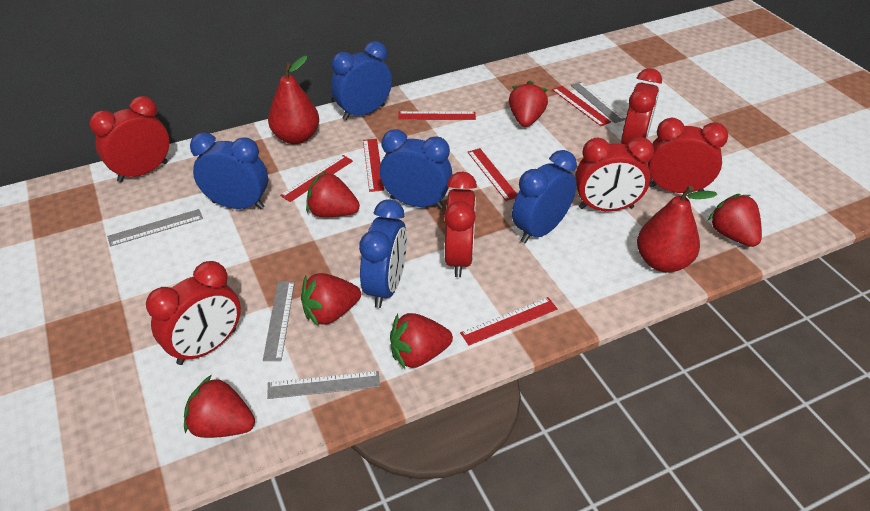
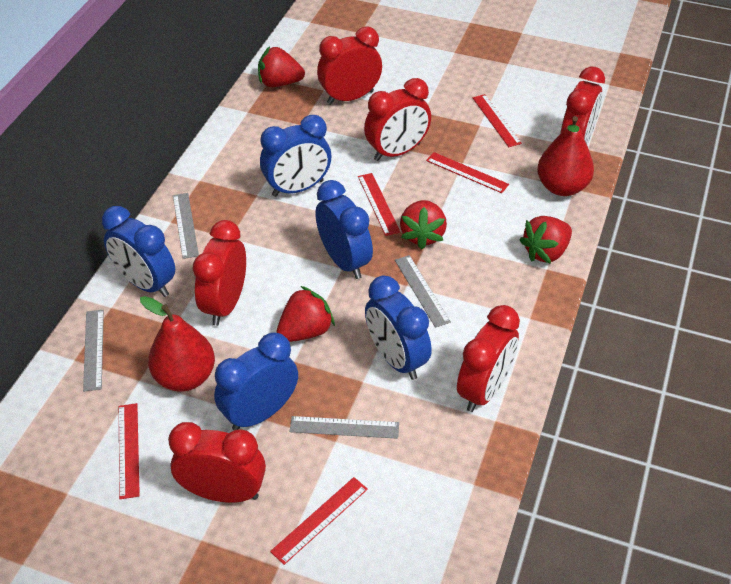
red ruler: 6 -> 5
red strawberry: 6 -> 4

